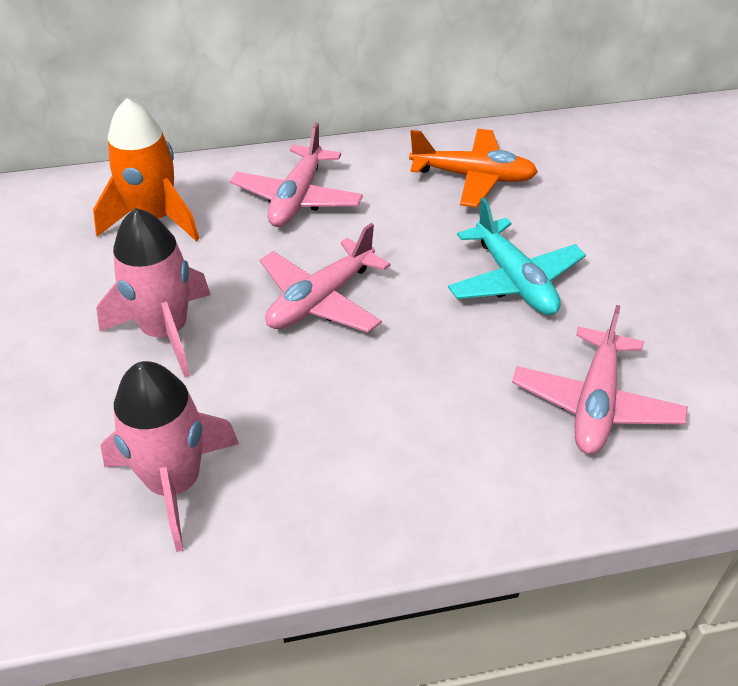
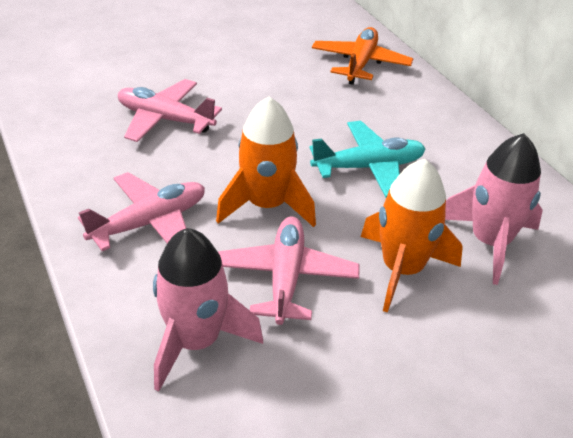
orange rocket: 1 -> 2

